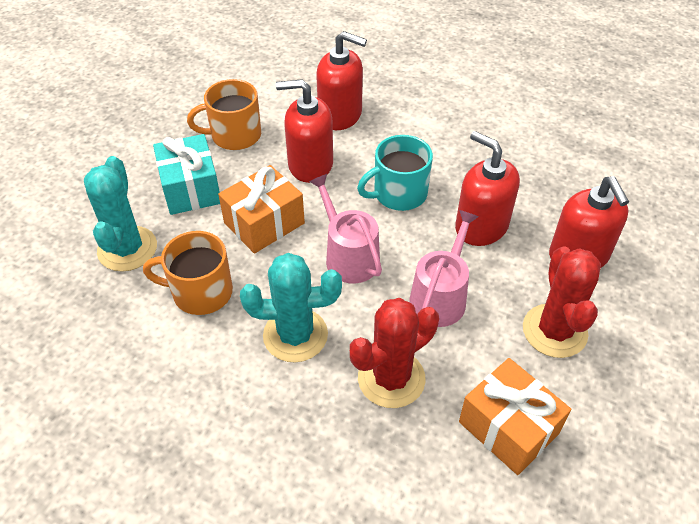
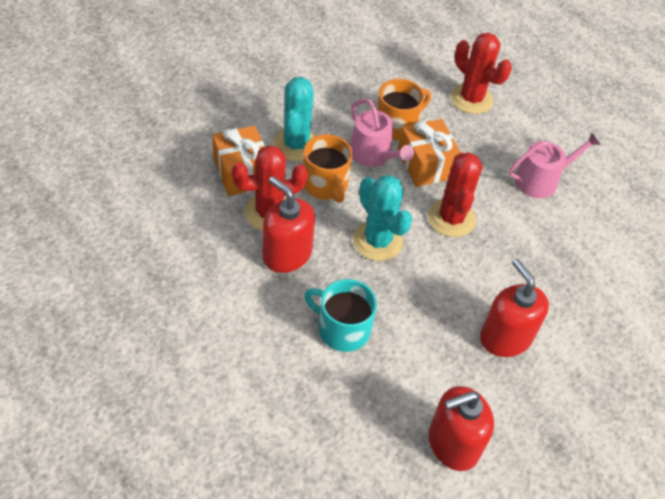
red cactus: 2 -> 3
red soap dispenser: 4 -> 3
turquoise gift: 1 -> 0

